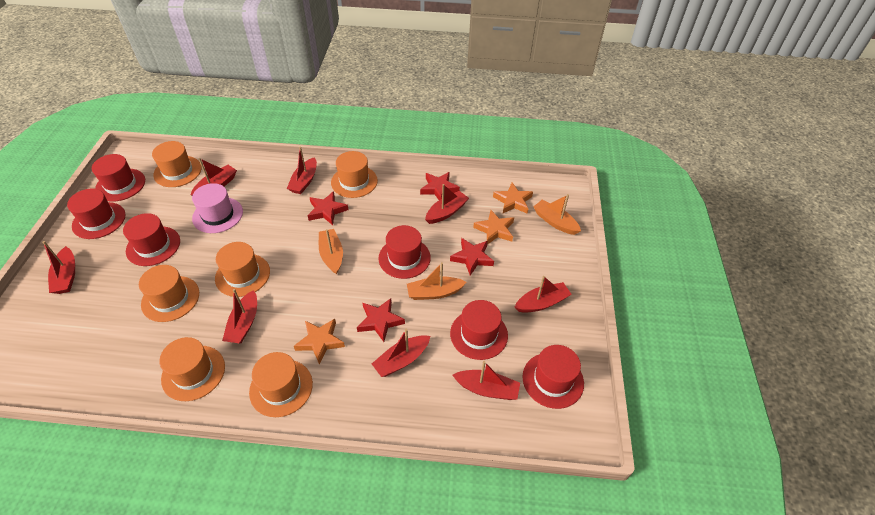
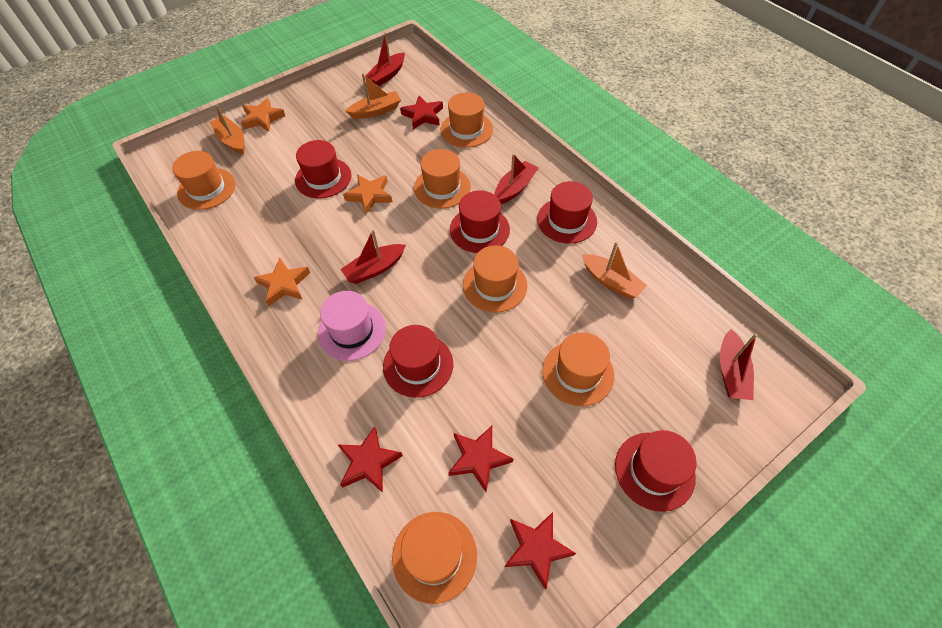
red boat: 8 -> 4
red hat: 6 -> 5

